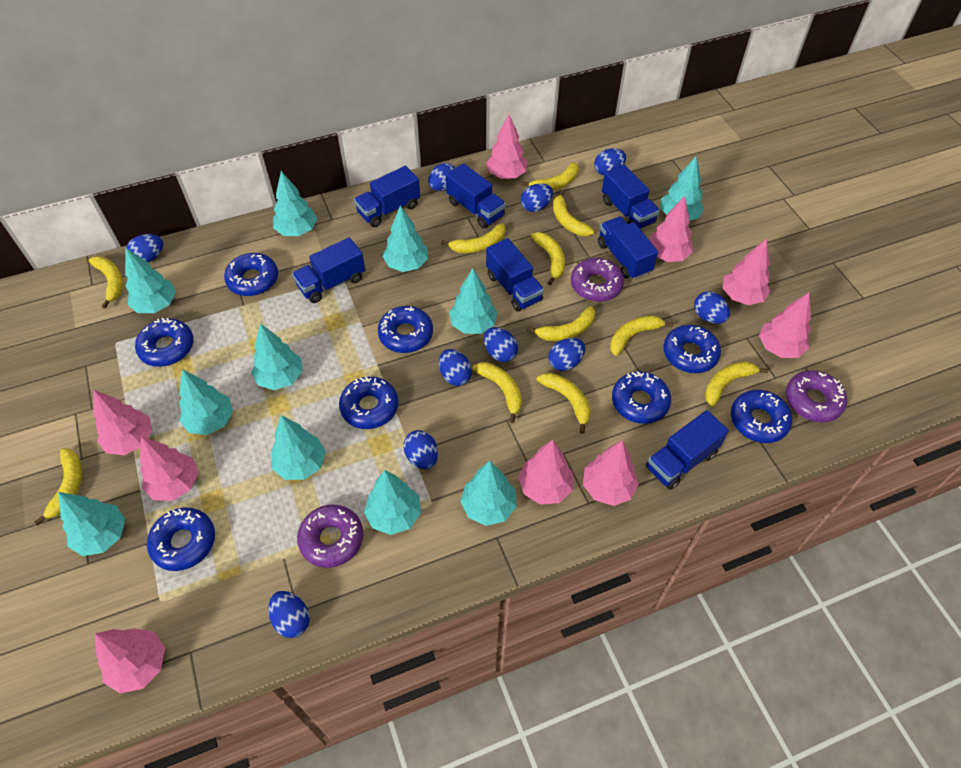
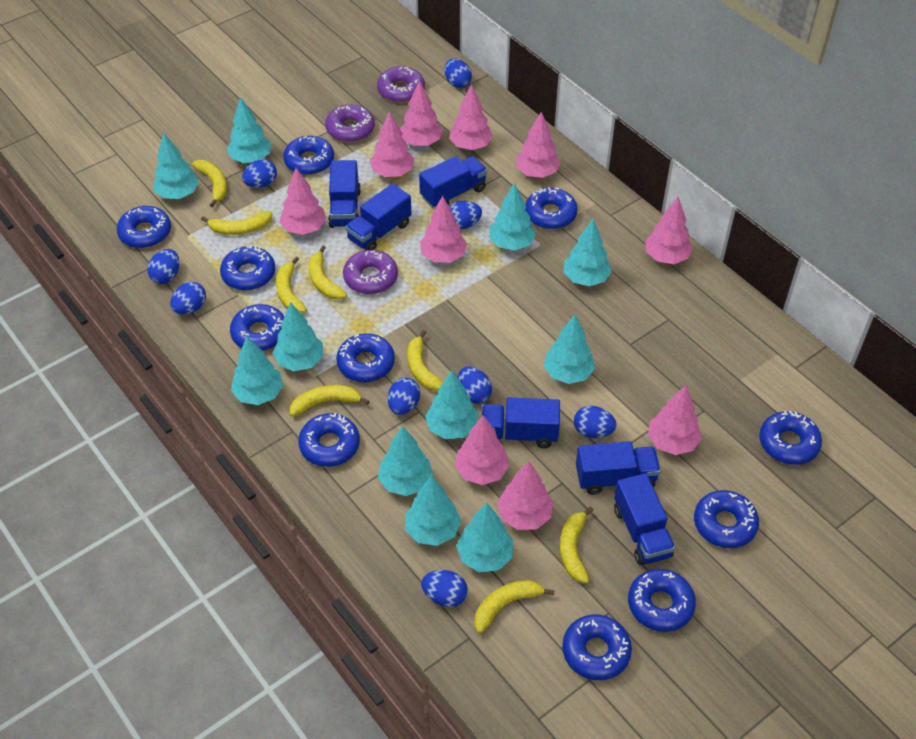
blue donut: 8 -> 11
blue egg: 10 -> 9
blue truck: 7 -> 6
pink tree: 9 -> 10
yellow banana: 11 -> 8

